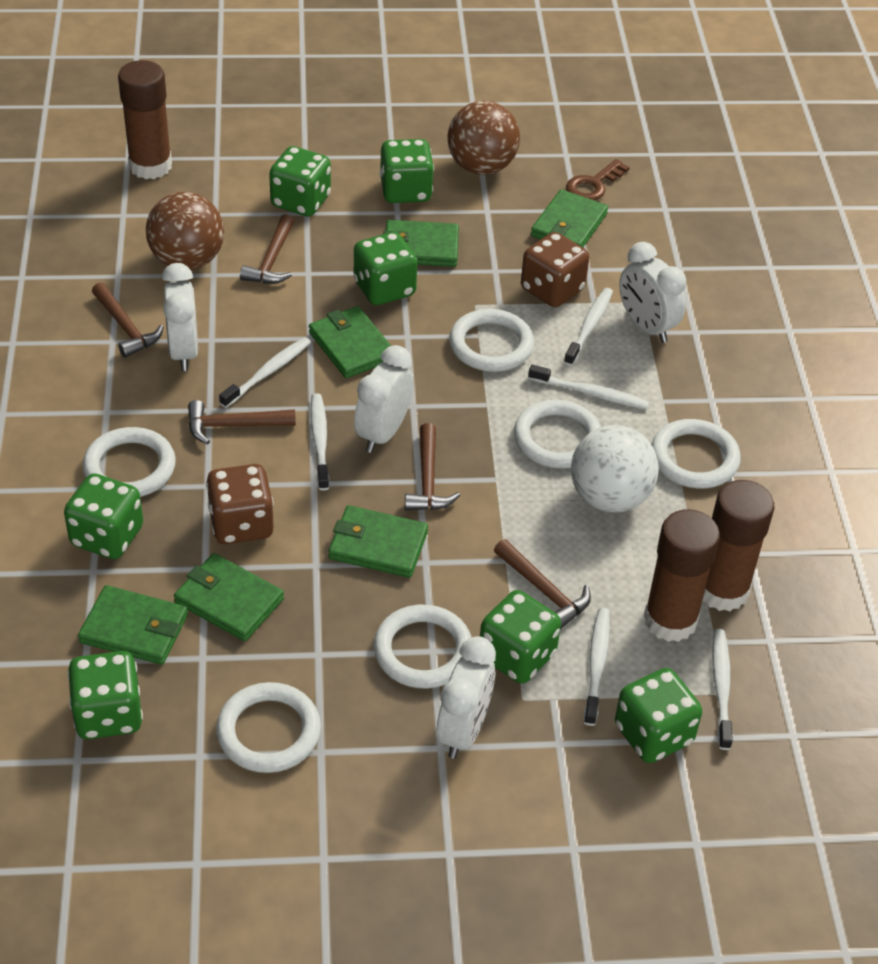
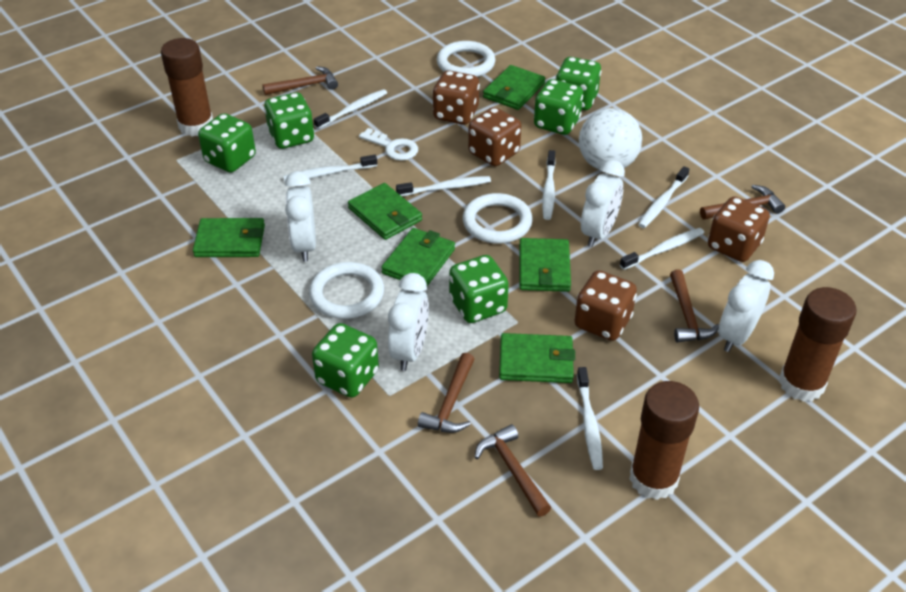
brown ball: 2 -> 0
brown dice: 2 -> 4
brown key: 1 -> 0
green dice: 7 -> 6
white key: 0 -> 1
white ring: 6 -> 3
white toothbrush: 6 -> 7

